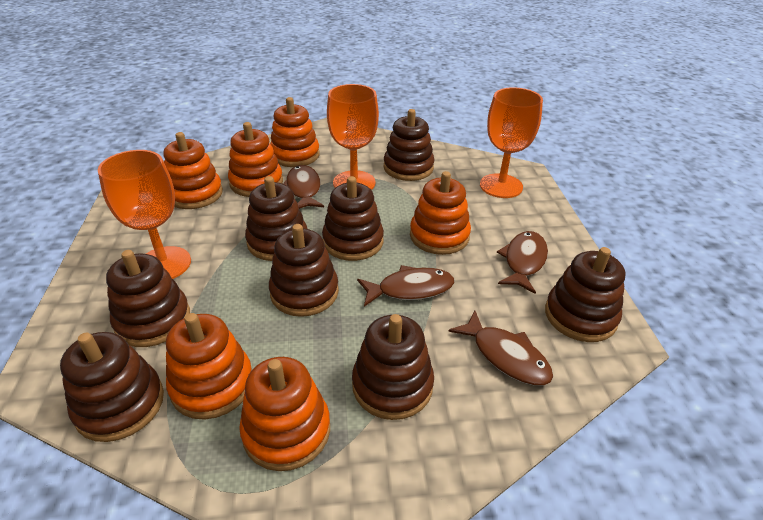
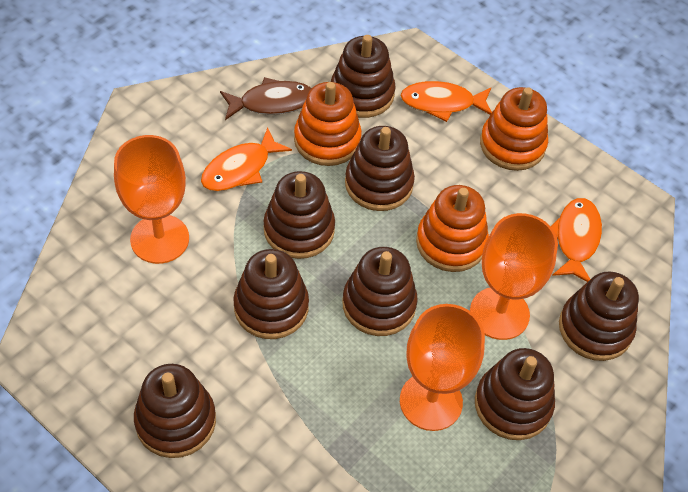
brown fish: 4 -> 1
orange fish: 0 -> 3
orange stacking toy: 6 -> 3

